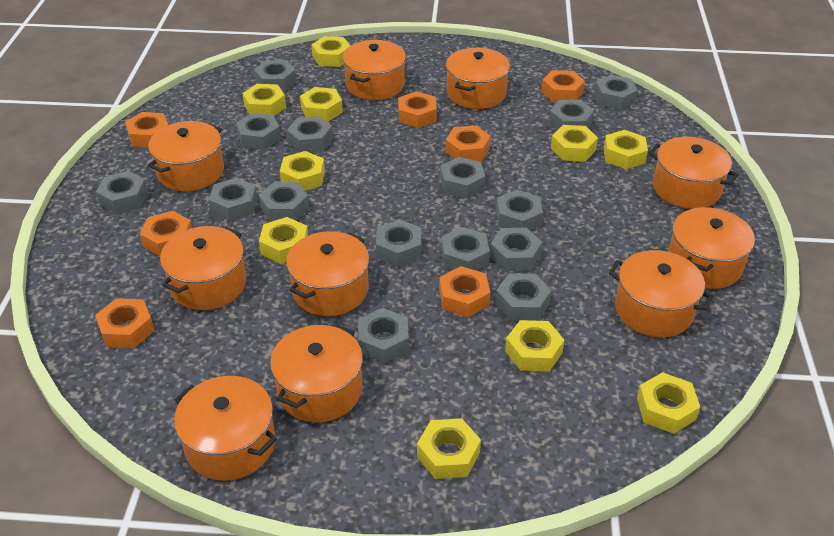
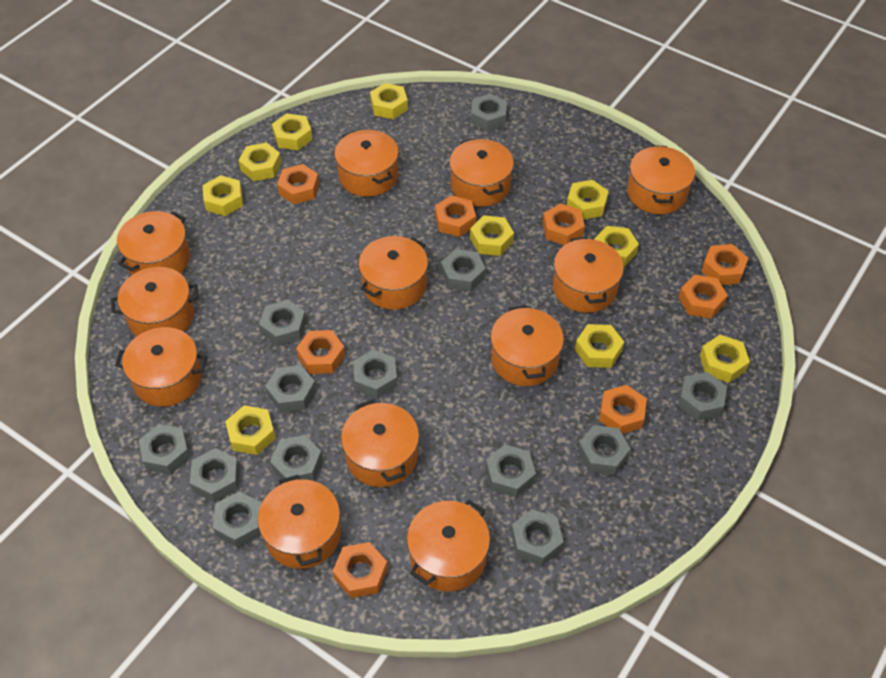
grey nut: 15 -> 13
orange nut: 7 -> 8
orange pot: 10 -> 12

